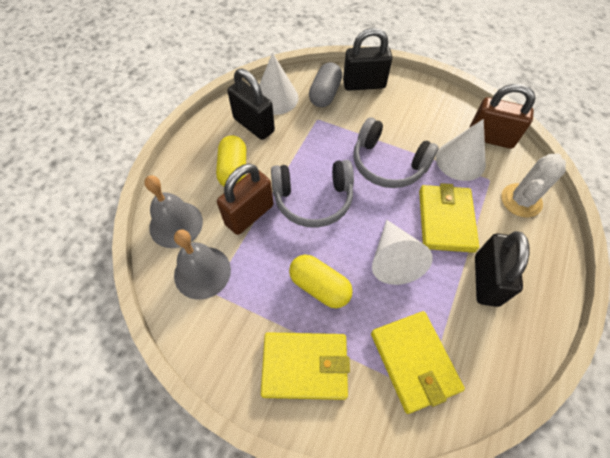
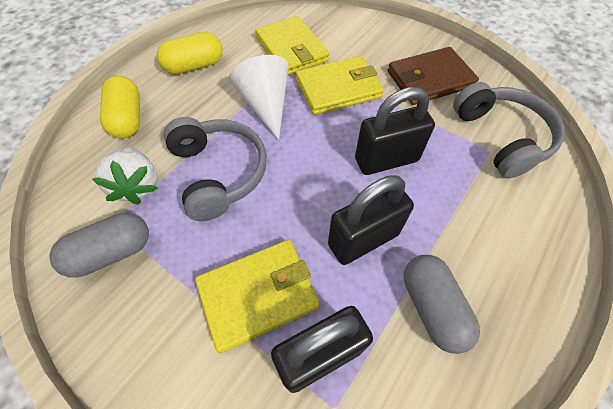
brown padlock: 2 -> 0
brown wallet: 0 -> 1
grey bell: 2 -> 0
grey capsule: 1 -> 2
white cactus: 1 -> 0
white cone: 3 -> 1
white strawberry: 0 -> 1

